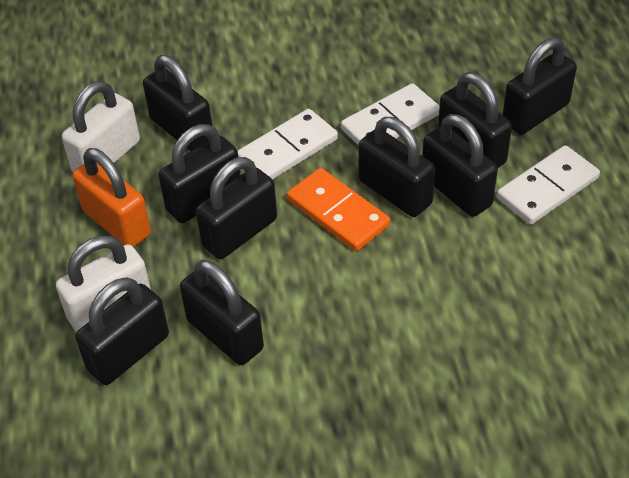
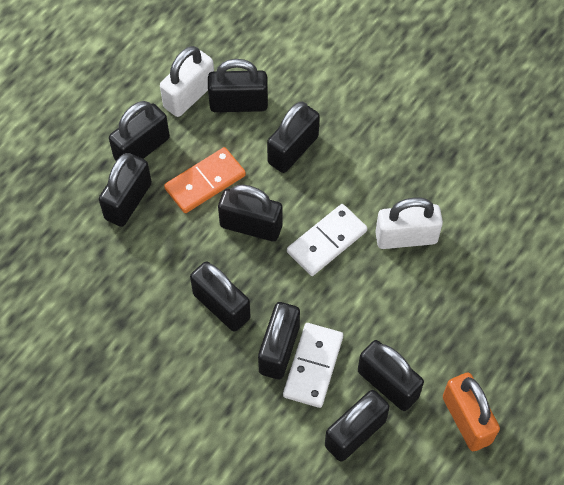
white domino: 3 -> 2

